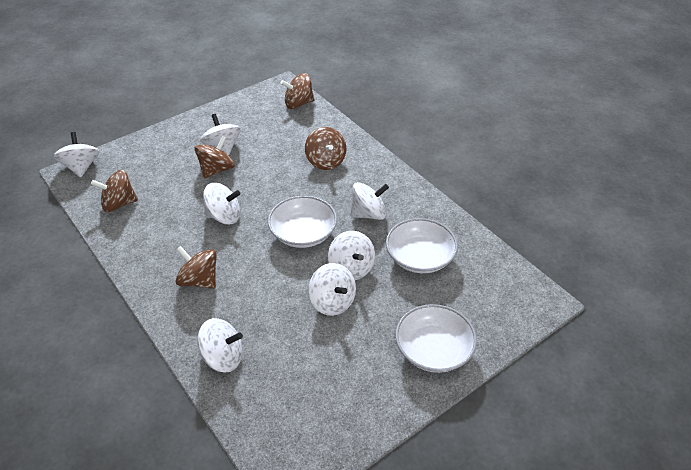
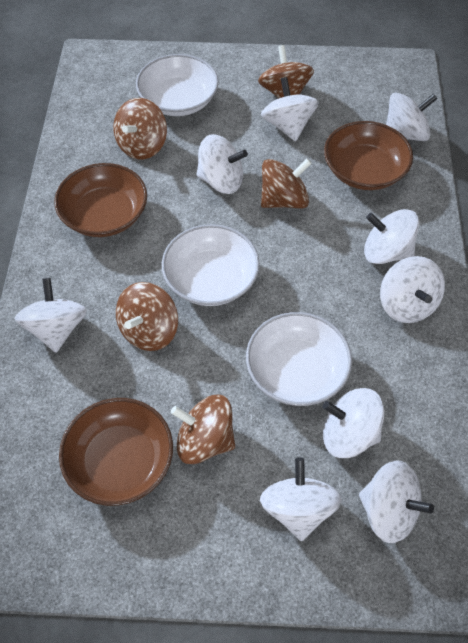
brown bowl: 0 -> 3
white spinning top: 7 -> 9

